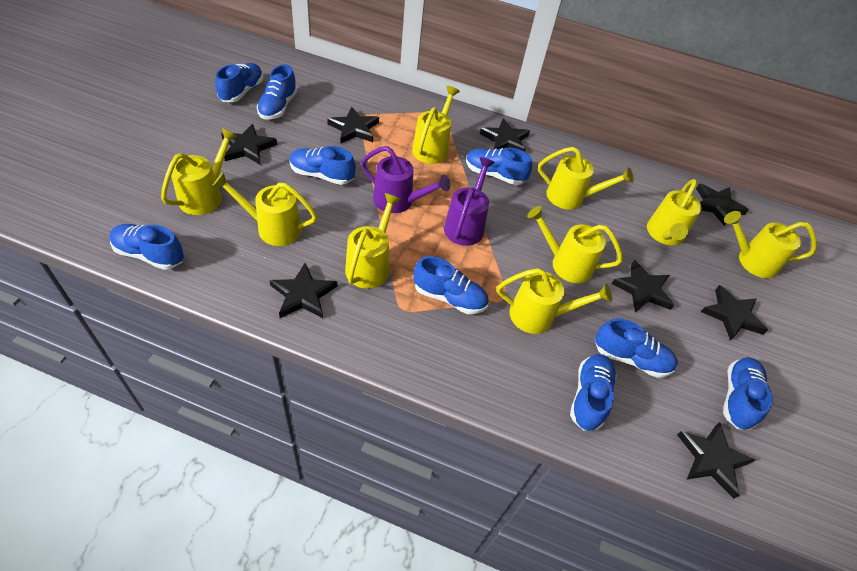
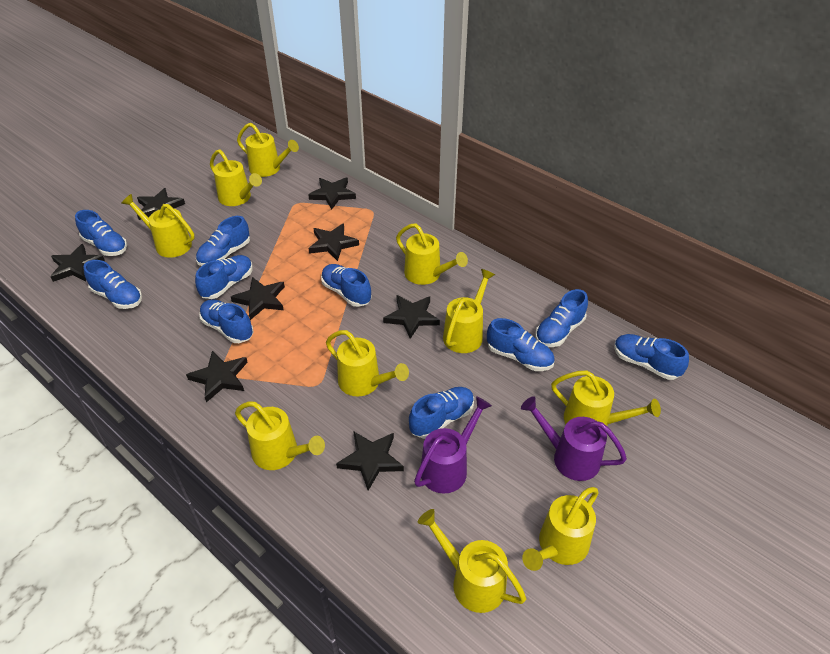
blue shoe: 9 -> 10
yellow watering can: 9 -> 10

